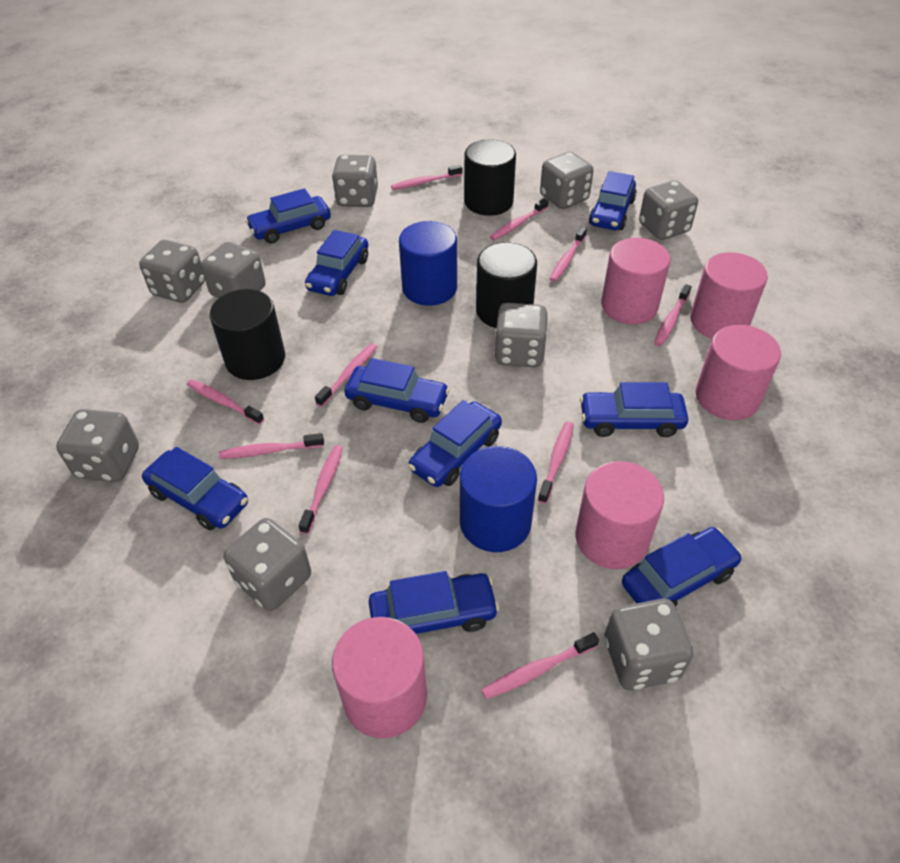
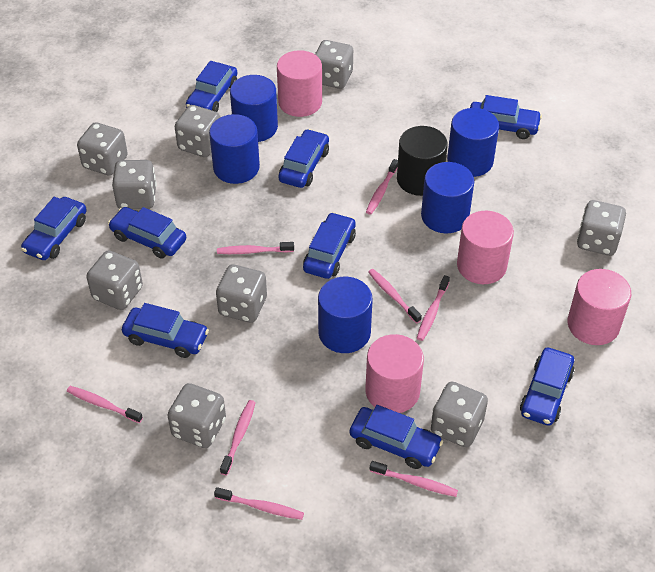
black cylinder: 3 -> 1
blue cylinder: 2 -> 5
pink cylinder: 5 -> 4
pink toothbrush: 10 -> 8

